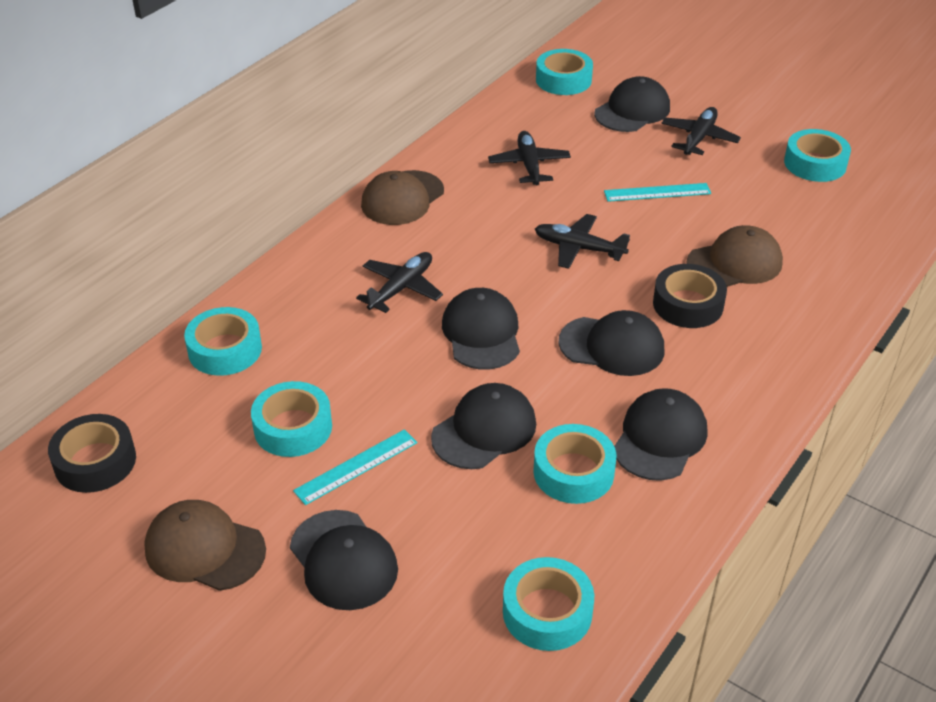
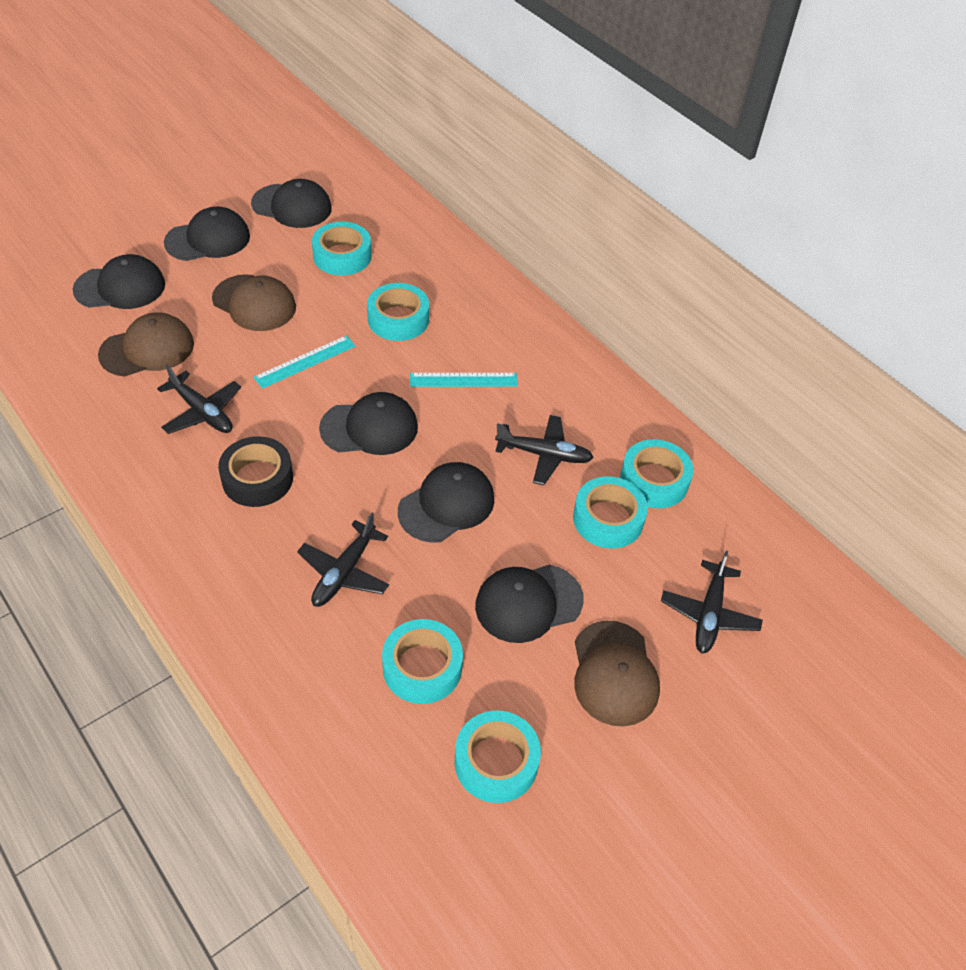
black tape: 2 -> 1

